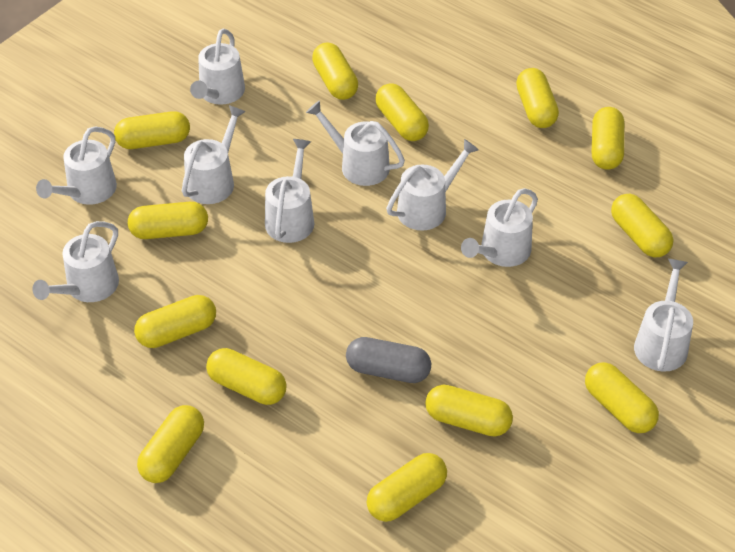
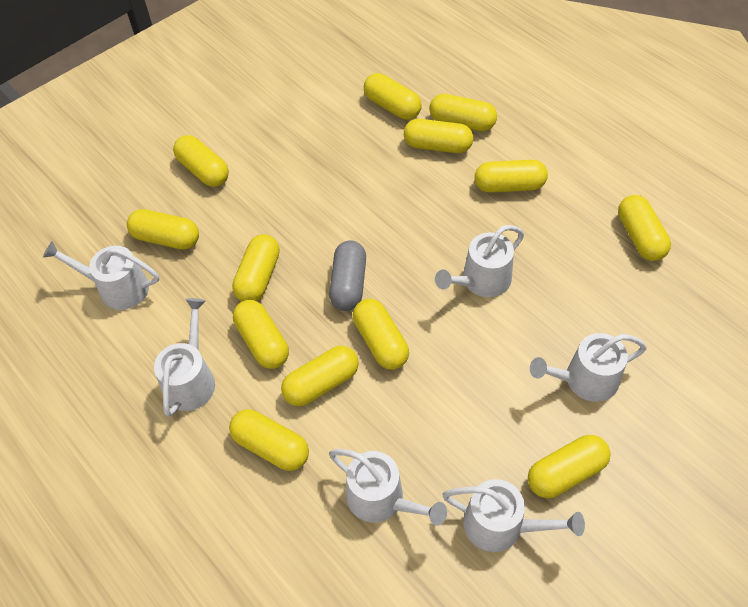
white watering can: 9 -> 6

